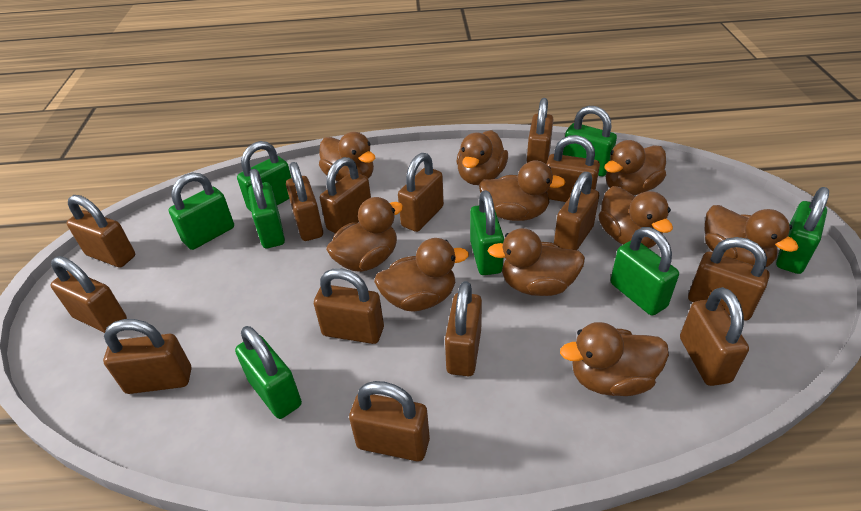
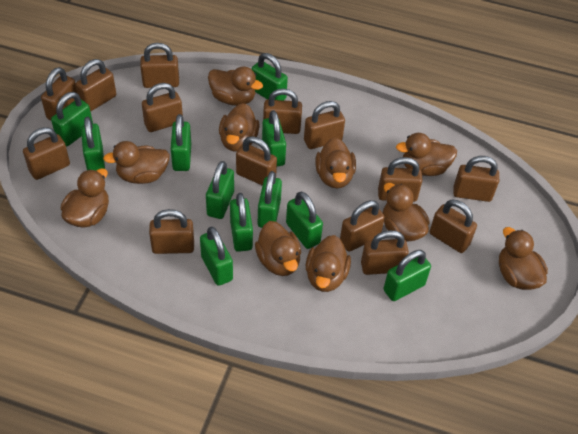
green padlock: 8 -> 11

